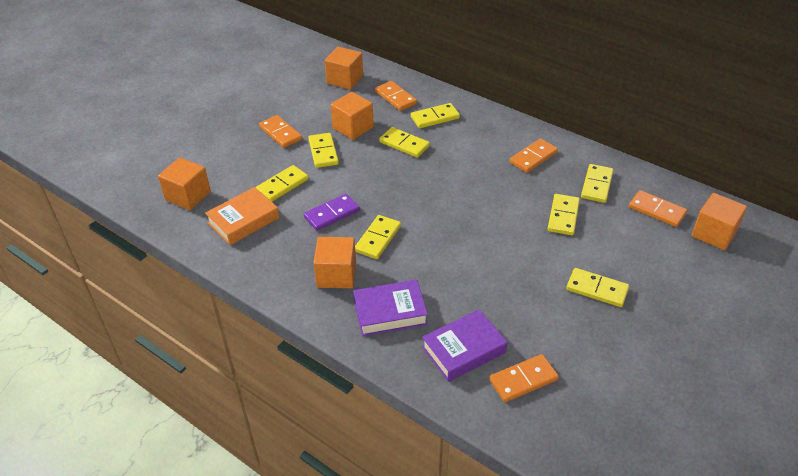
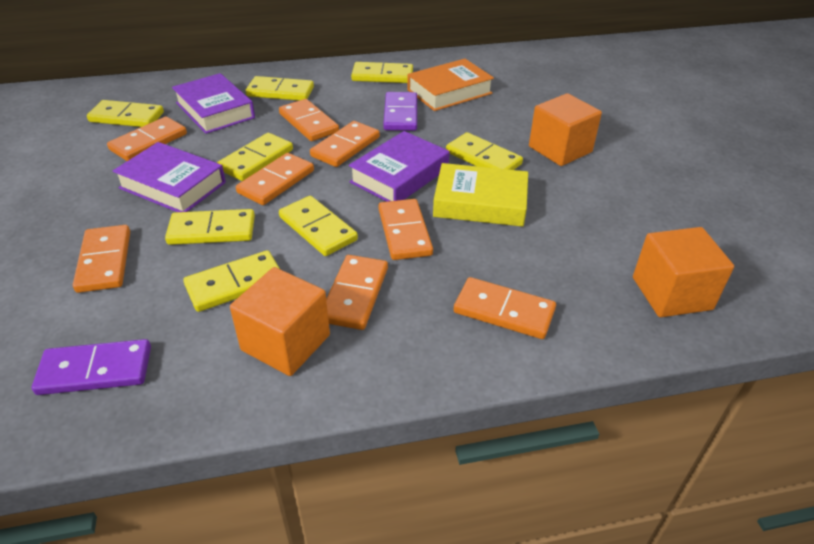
orange cube: 5 -> 3
orange domino: 5 -> 8
purple book: 2 -> 3
purple domino: 1 -> 2
yellow book: 0 -> 1

